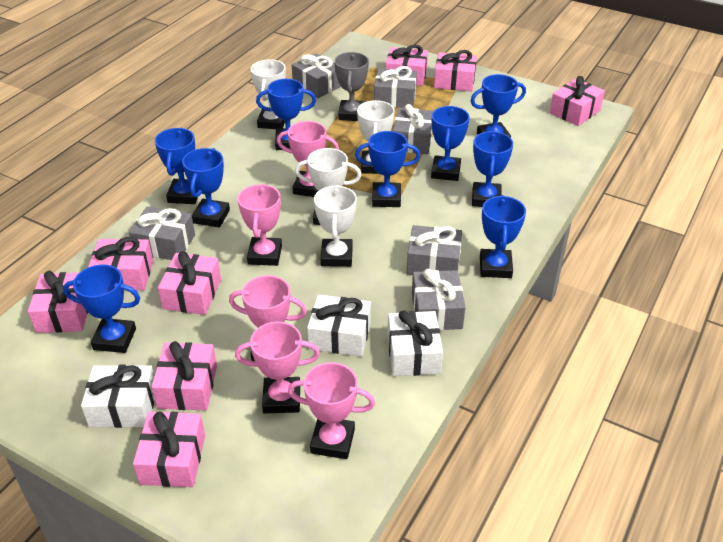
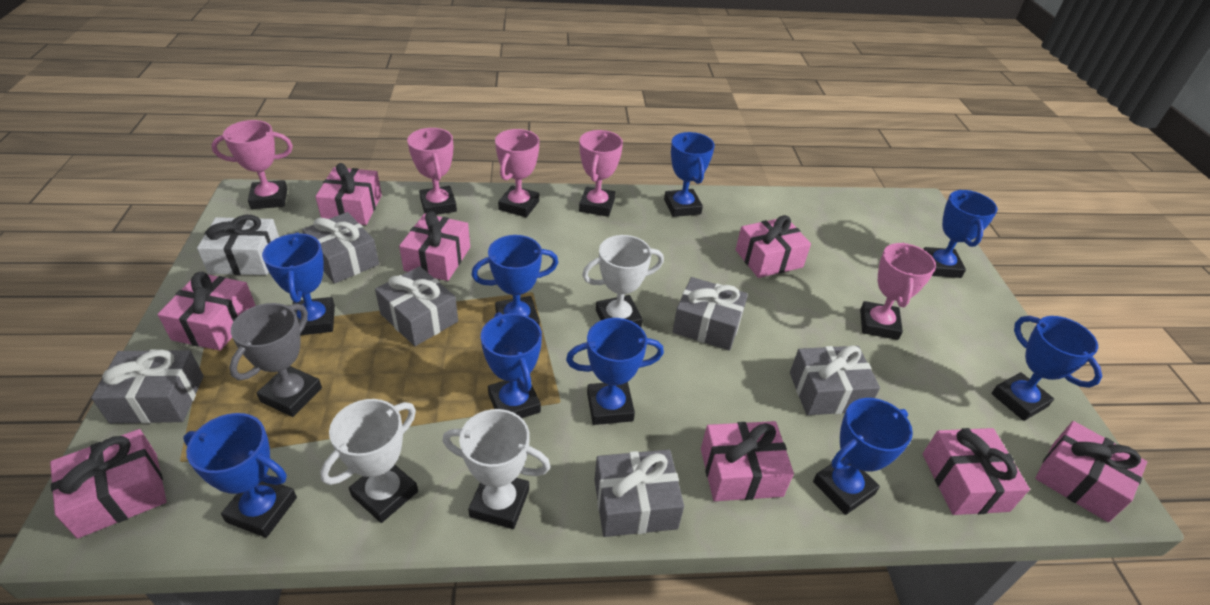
white gift: 3 -> 1
white trophy: 4 -> 3

